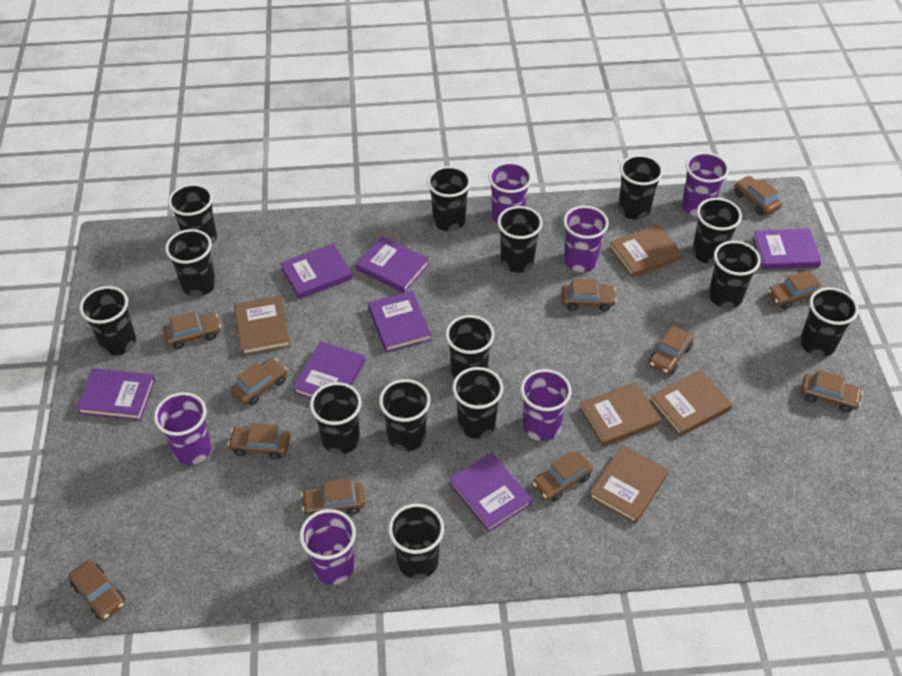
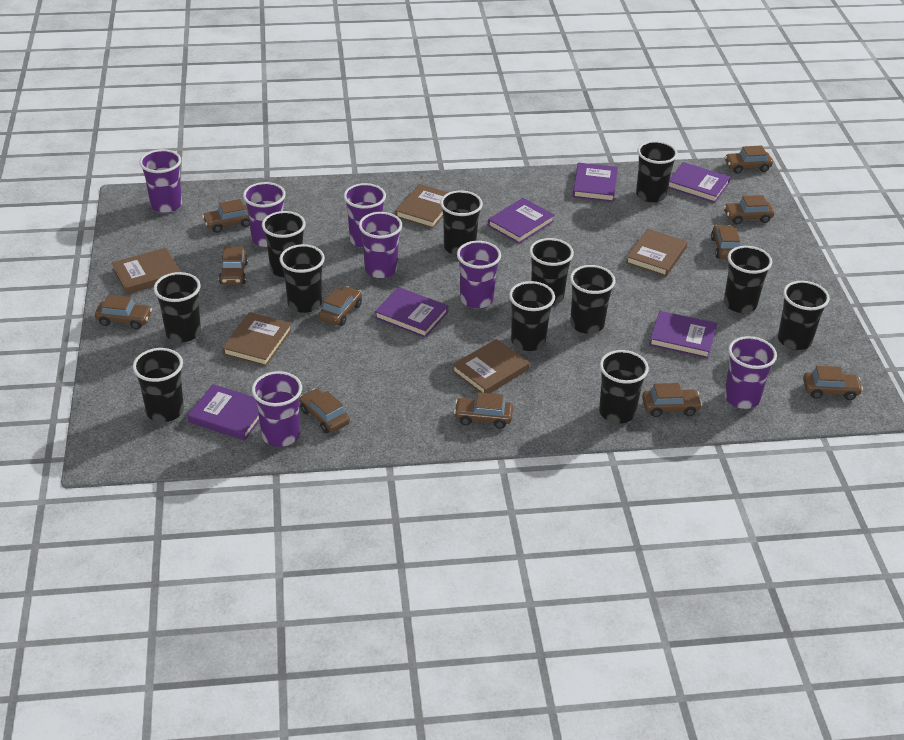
black cup: 14 -> 12
purple book: 7 -> 6
purple cup: 6 -> 7

